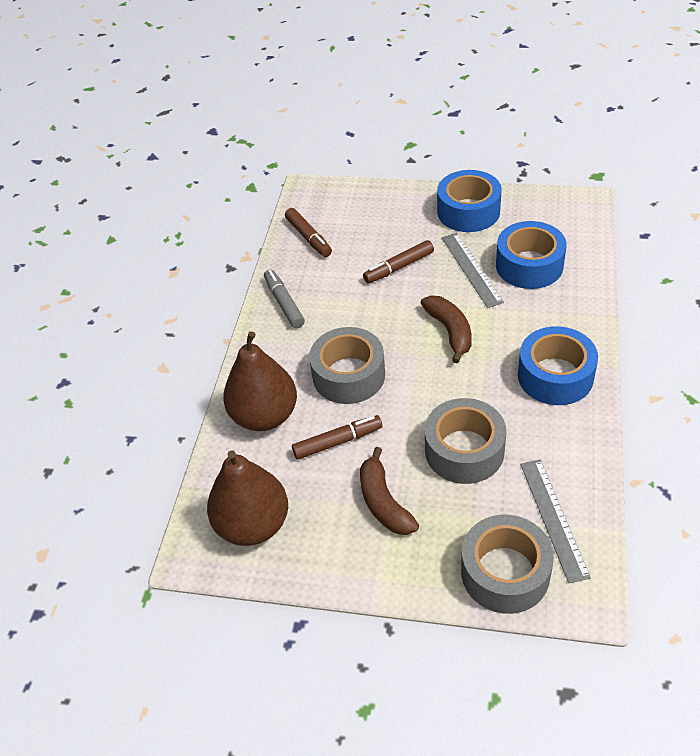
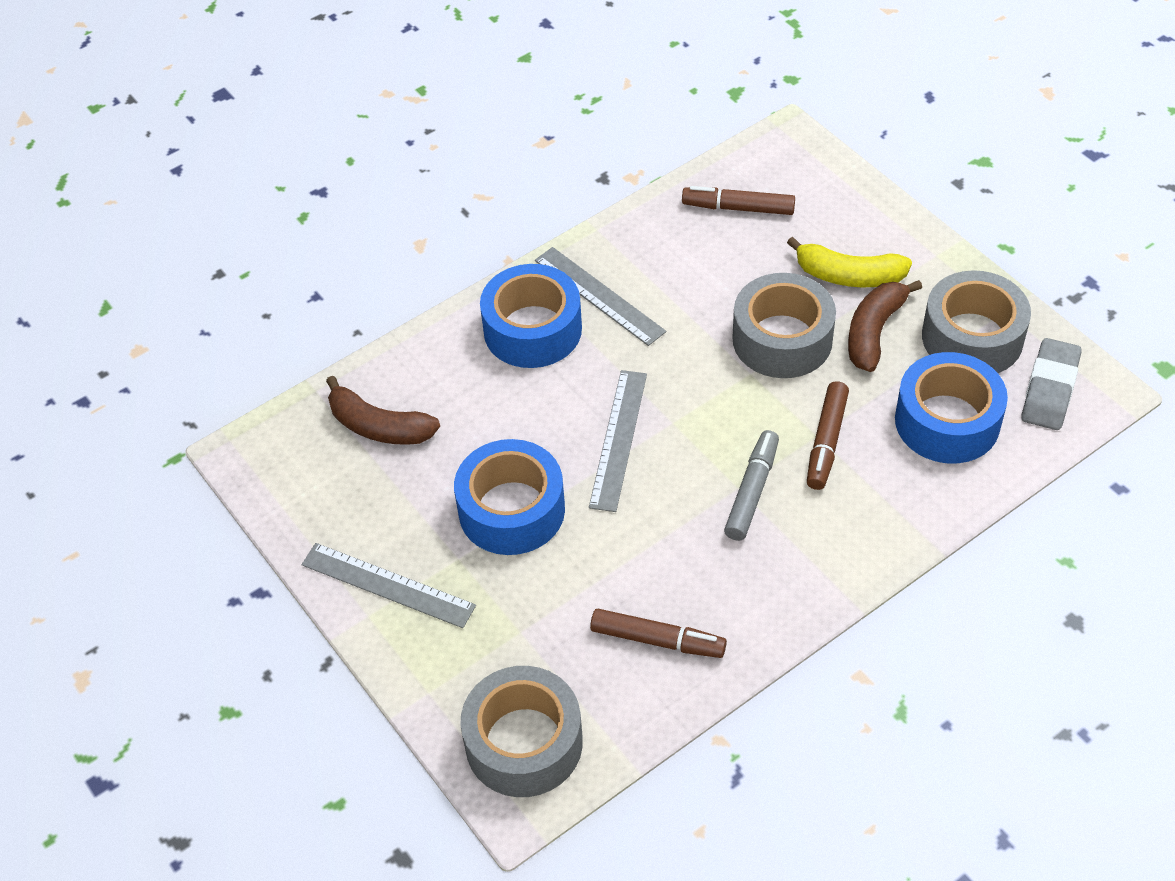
brown pear: 2 -> 0
grey eraser: 0 -> 1
grey ruler: 2 -> 3
yellow banana: 0 -> 1

